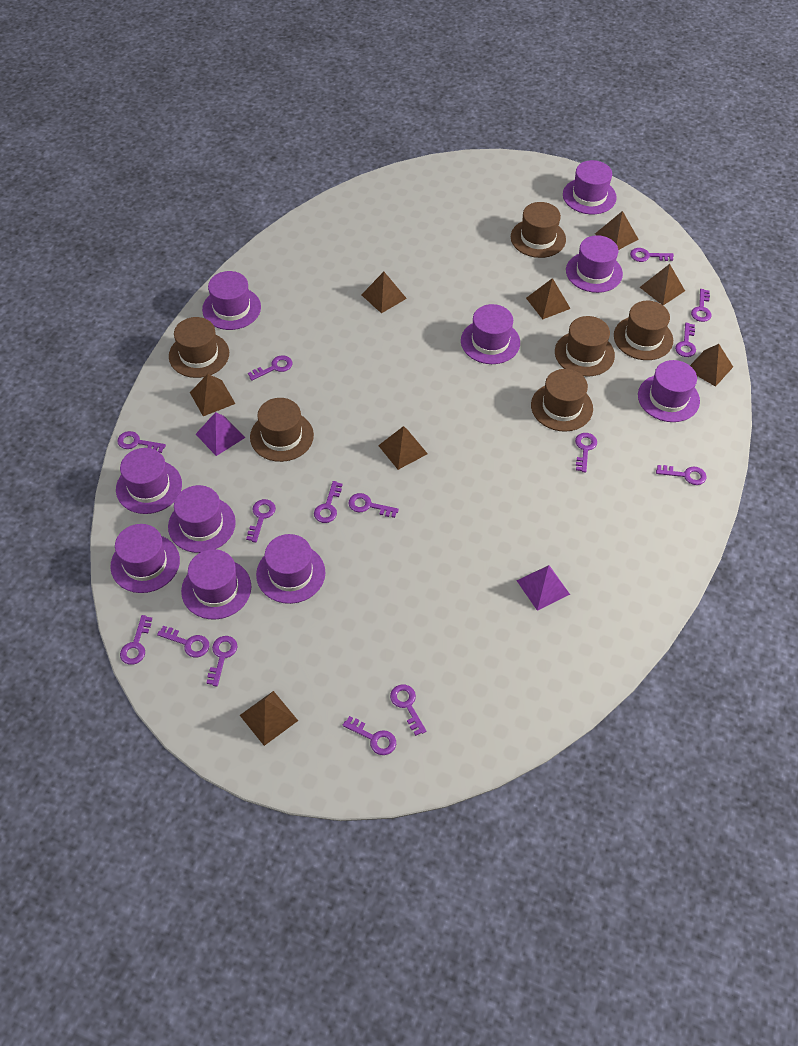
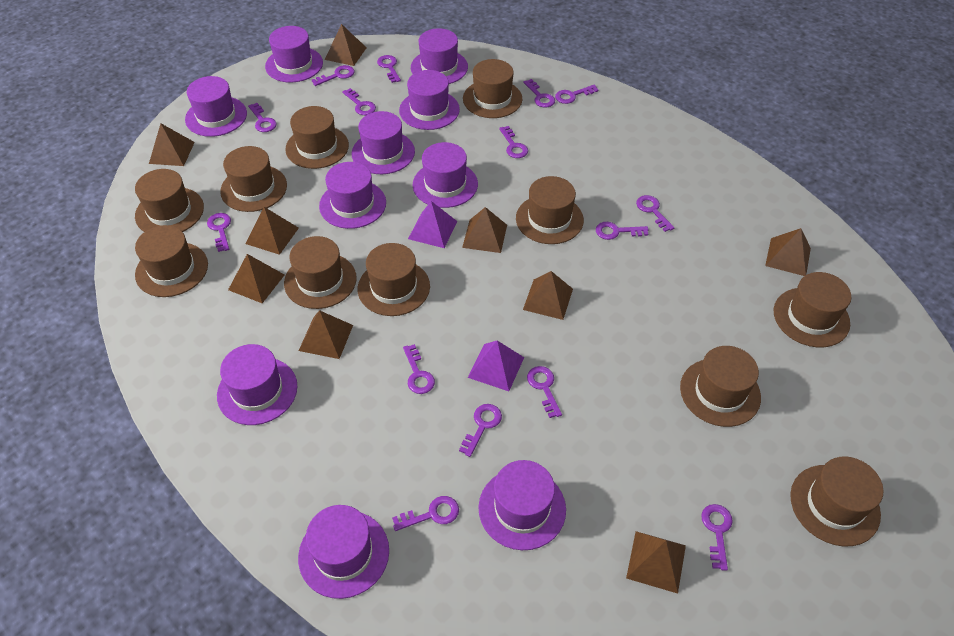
brown hat: 6 -> 11
brown pyramid: 8 -> 9

